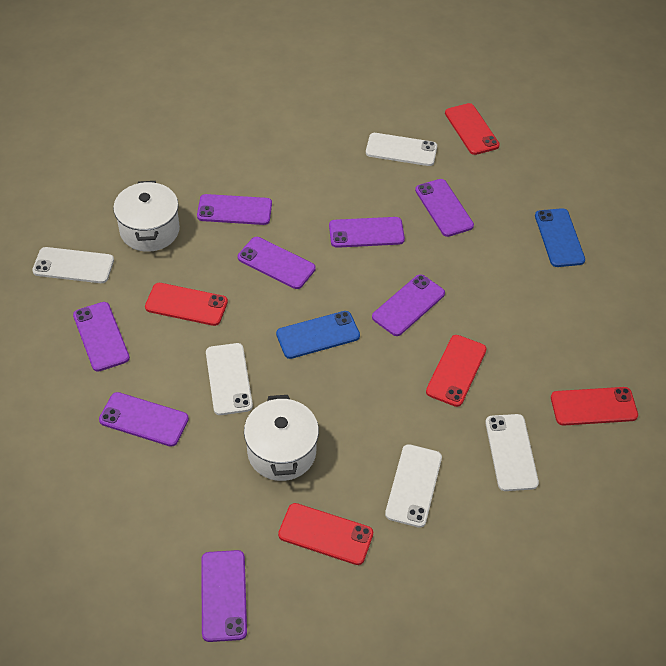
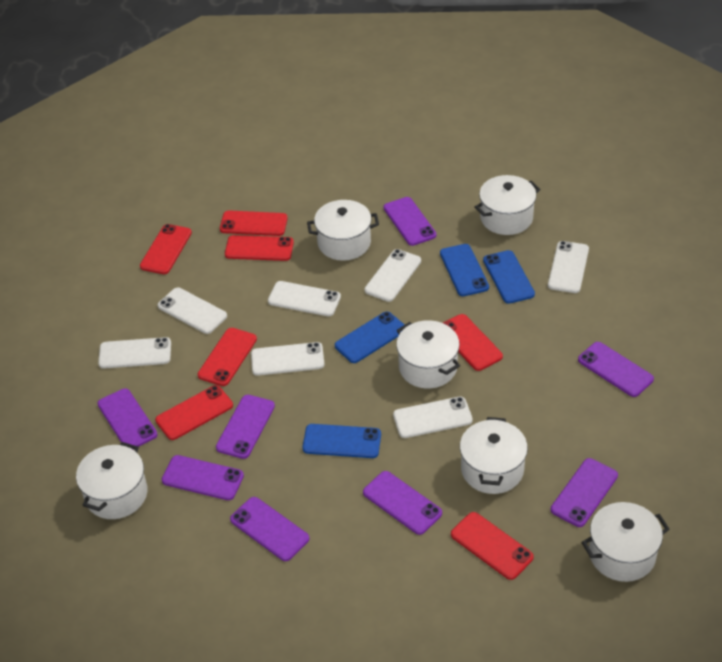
blue phone: 2 -> 4
red phone: 5 -> 7
white phone: 5 -> 7
white pot: 2 -> 6

